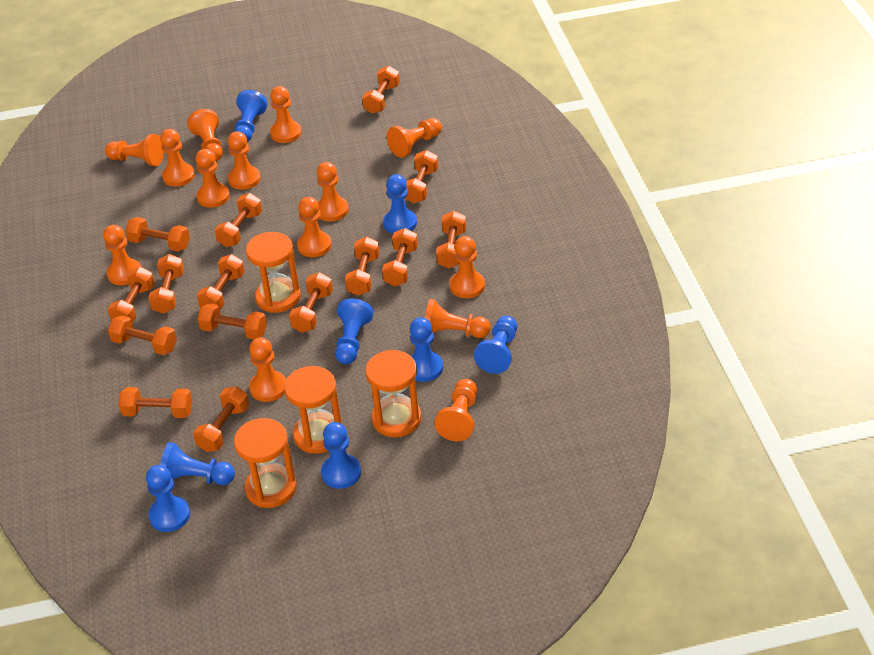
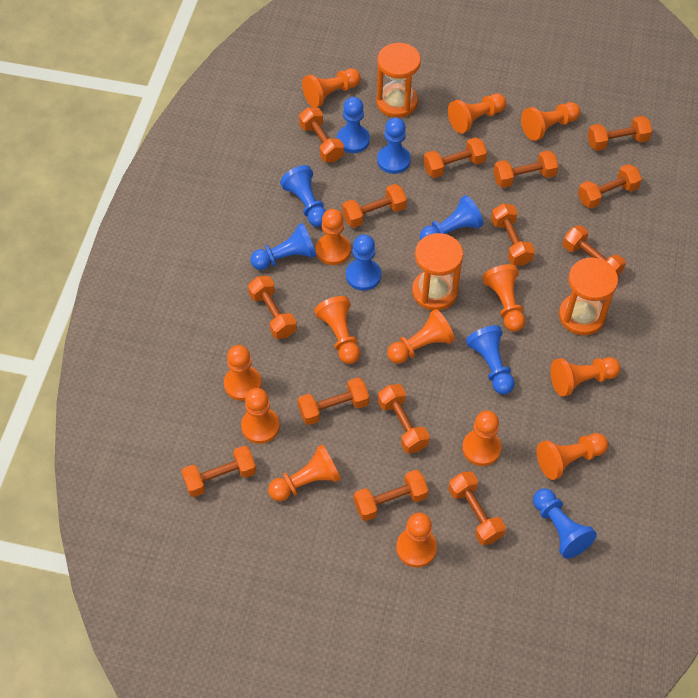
orange dumbbell: 15 -> 14
orange hourglass: 4 -> 3

